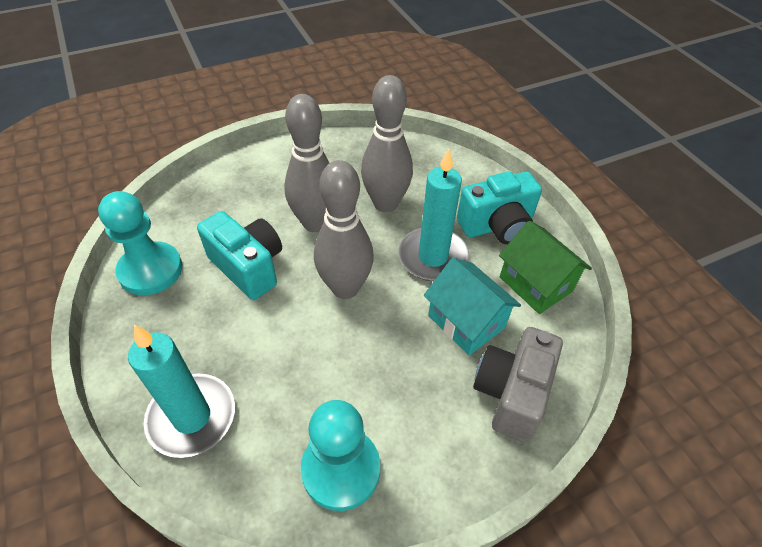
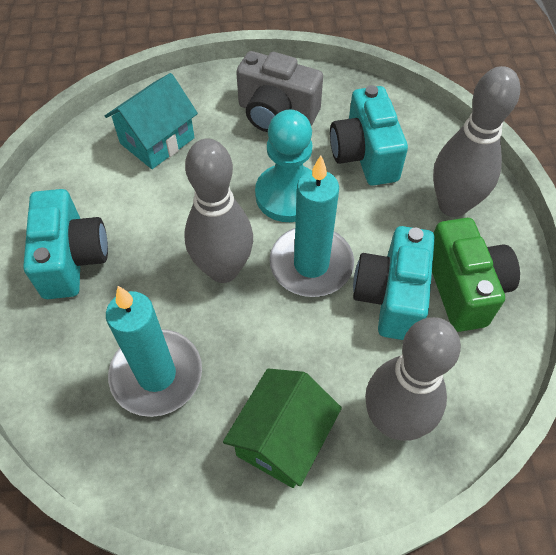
green camera: 0 -> 1
turquoise camera: 2 -> 3
turquoise pawn: 2 -> 1

